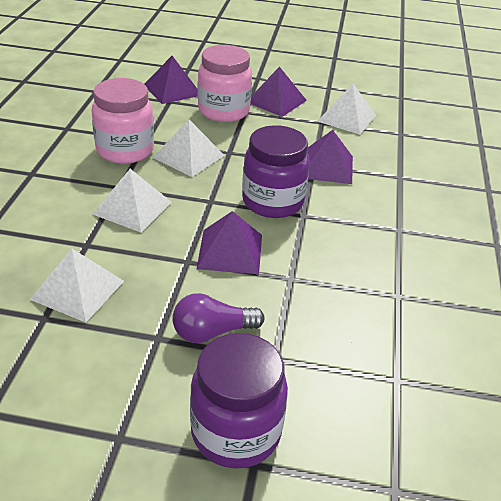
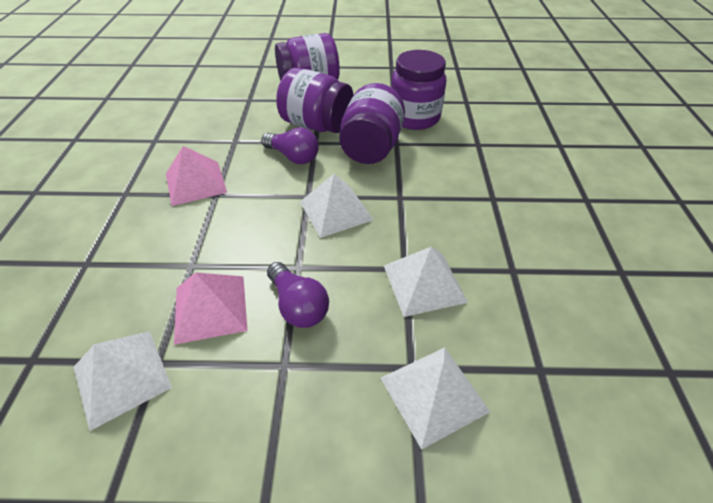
pink jar: 2 -> 0
pink pyramid: 0 -> 2
purple jar: 2 -> 4
purple light bulb: 1 -> 2
purple pyramid: 4 -> 0

